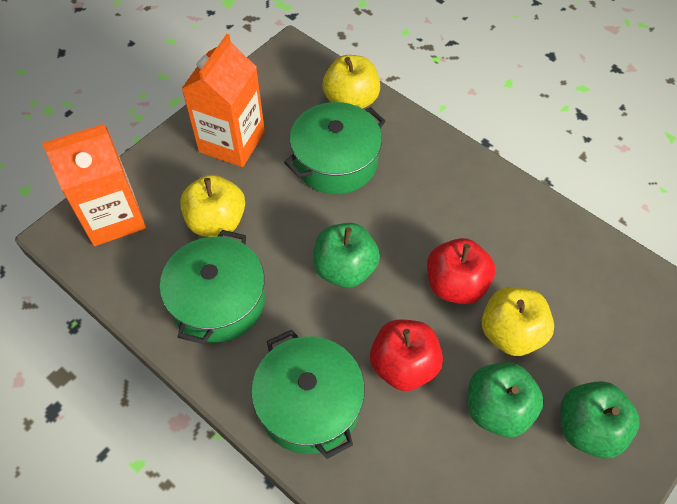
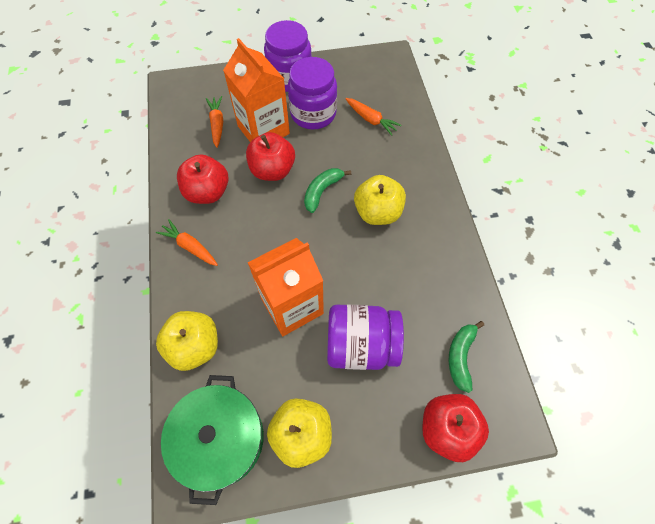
green apple: 3 -> 0
green banana: 0 -> 2
green pot: 3 -> 1
orange carrot: 0 -> 3
purple jar: 0 -> 3
red apple: 2 -> 3

